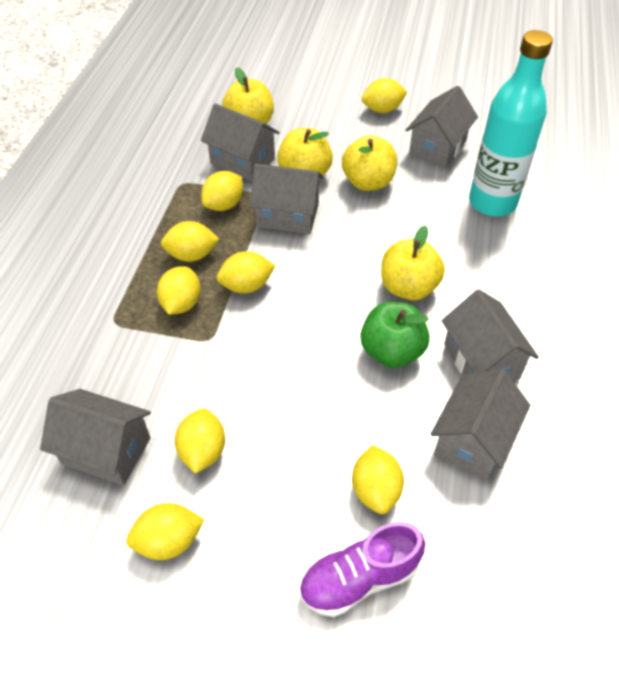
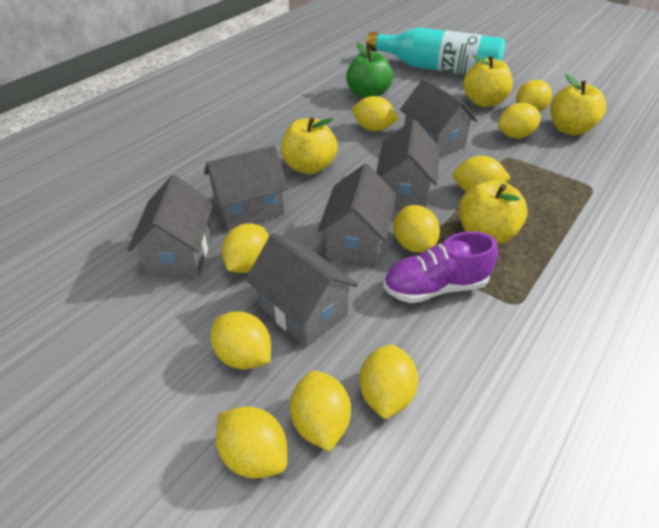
yellow lemon: 8 -> 10

